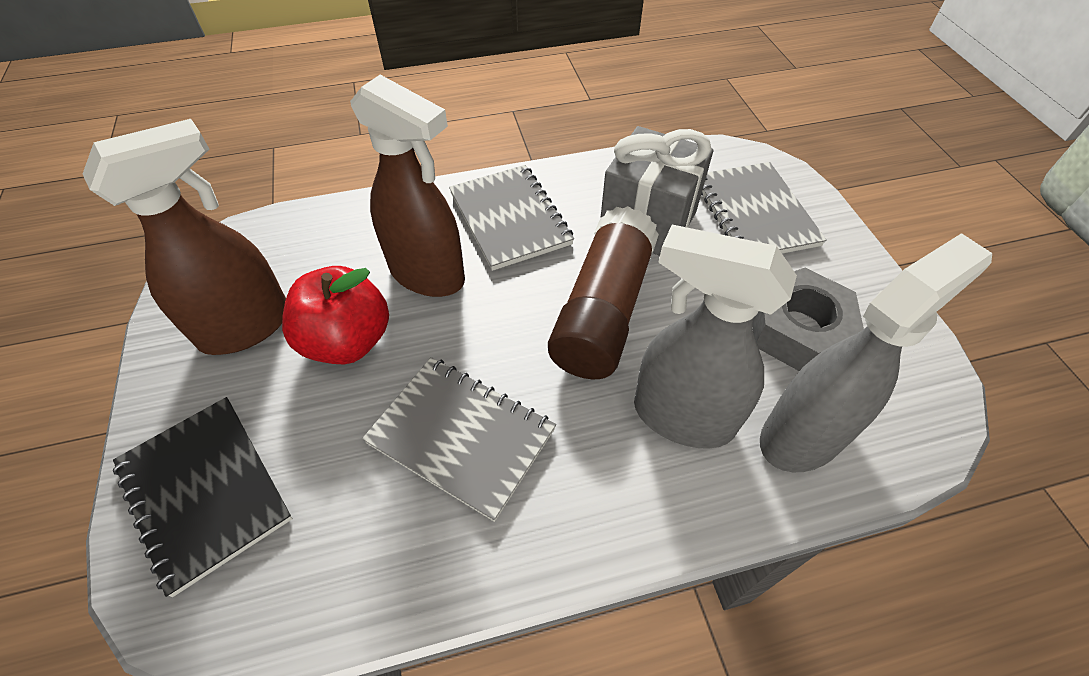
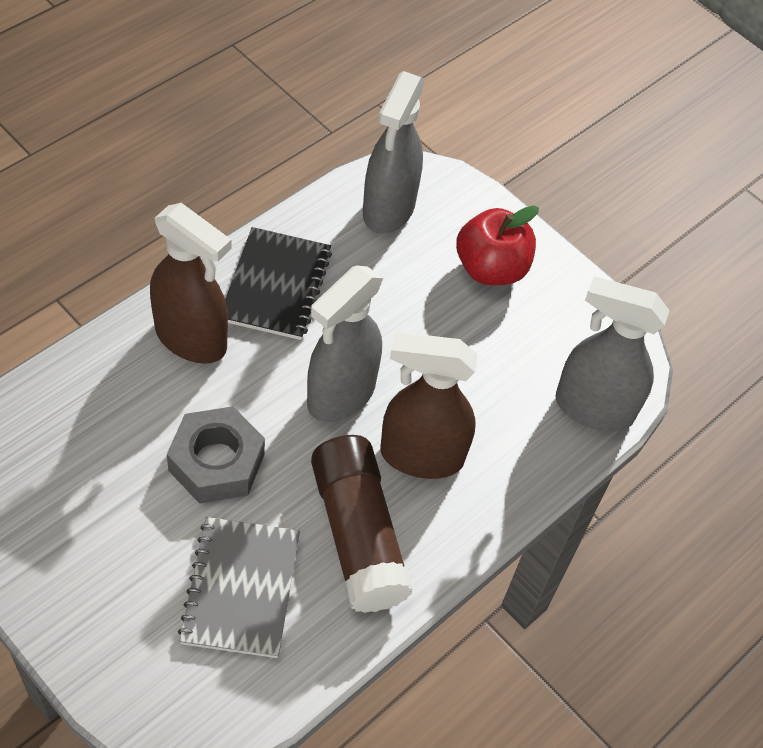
grey gift: 1 -> 0
grey notebook: 3 -> 1
grey spray bottle: 2 -> 3

